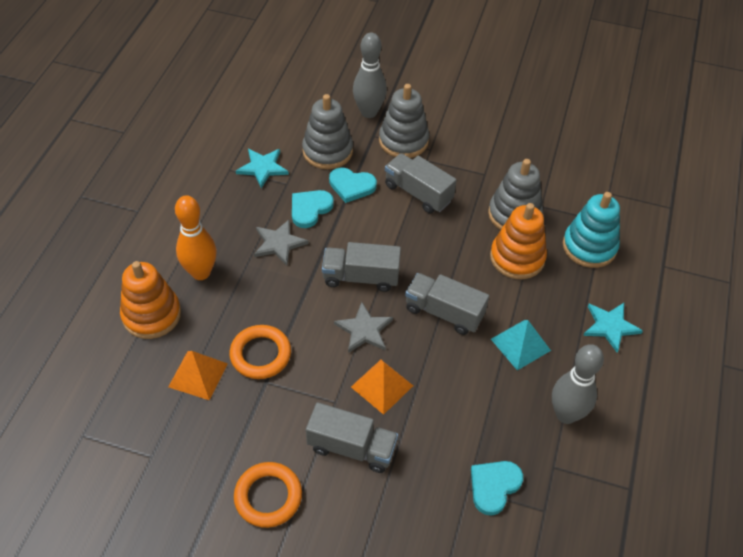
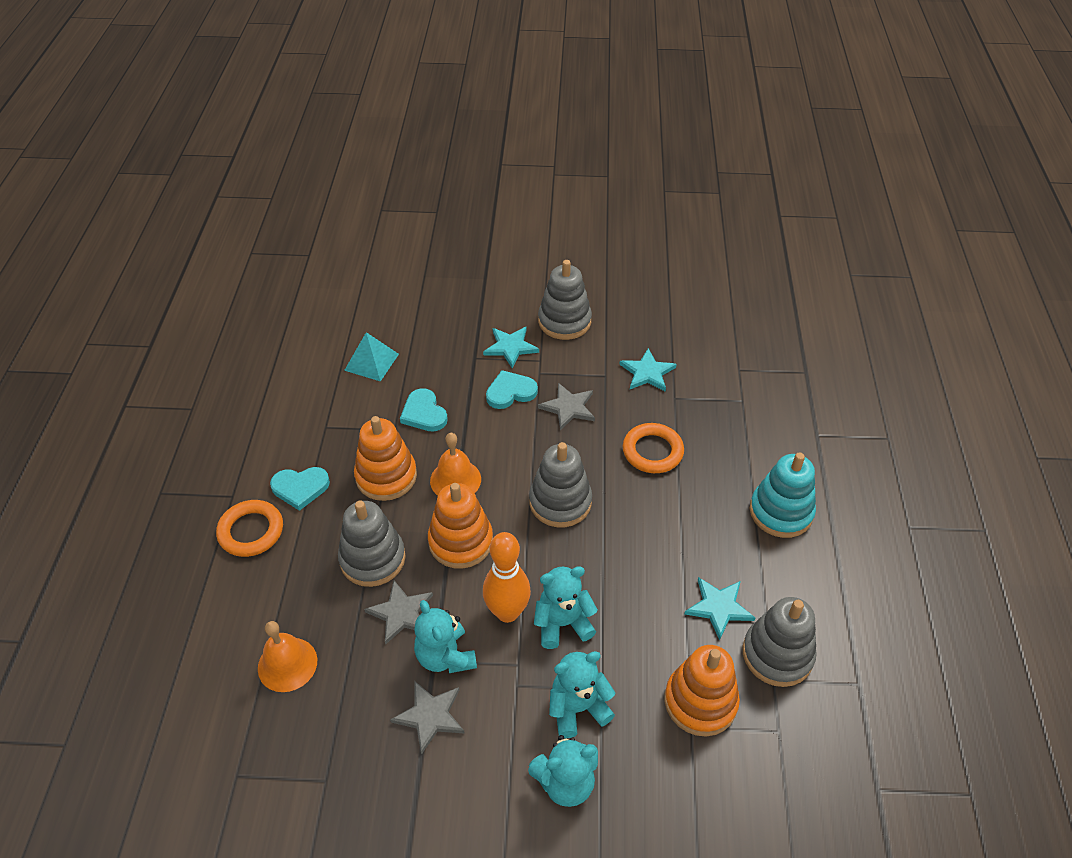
grey bowling pin: 2 -> 0
grey stacking toy: 3 -> 4
grey star: 2 -> 3
grey truck: 4 -> 0
orange bell: 0 -> 2
orange pyramid: 2 -> 0
orange stacking toy: 2 -> 3
turquoise star: 2 -> 3
turquoise teddy bear: 0 -> 4

